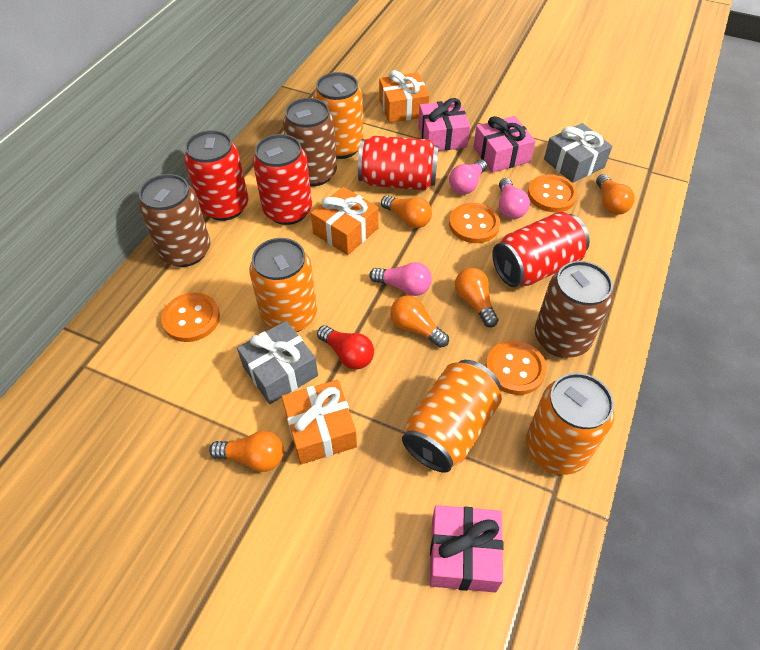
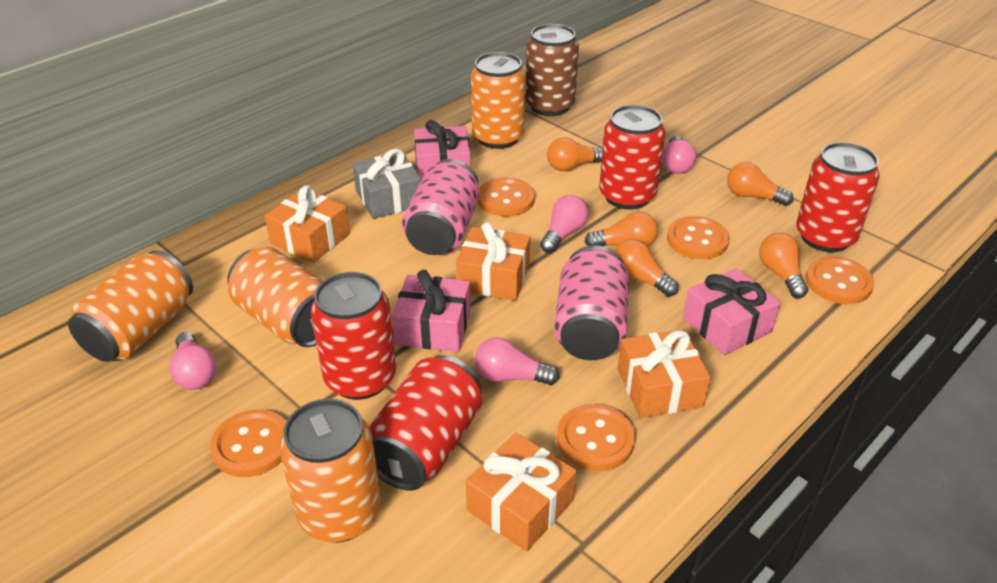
brown can: 3 -> 1
grey gift: 2 -> 1
orange button: 4 -> 5
orange gift: 3 -> 4
pink can: 0 -> 2
pink light bulb: 3 -> 4
red light bulb: 1 -> 0

